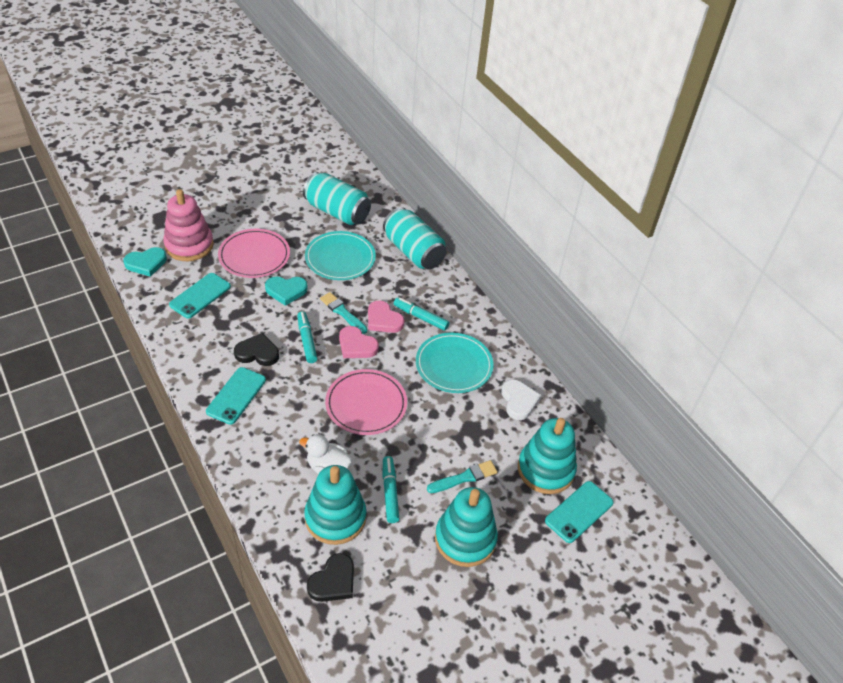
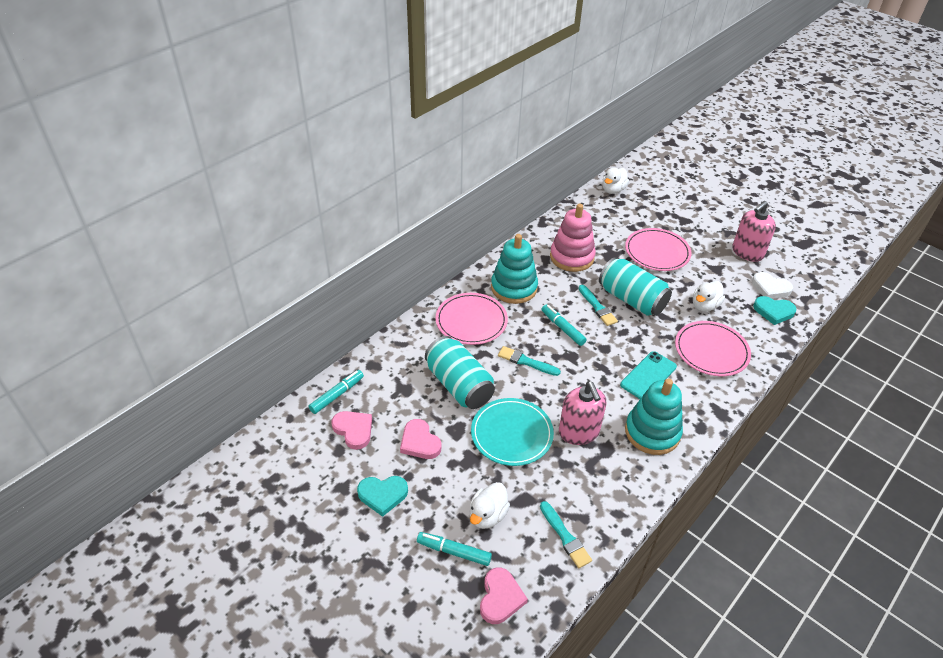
black heart: 2 -> 0
pink heart: 2 -> 3
pink plate: 2 -> 3
pink soap dispenser: 0 -> 2
turquoise brush: 2 -> 3
turquoise phone: 3 -> 1
turquoise plate: 2 -> 1
turquoise stacking toy: 3 -> 2
white duck: 1 -> 3

